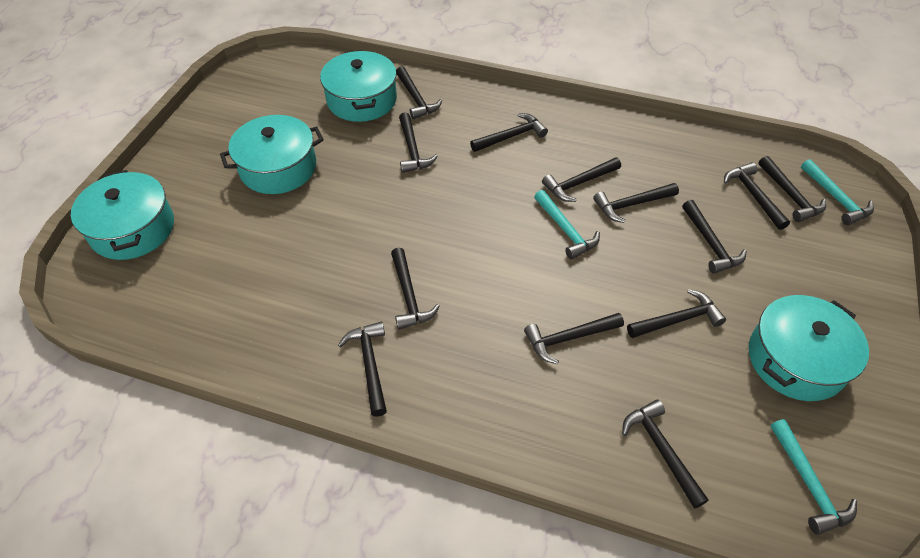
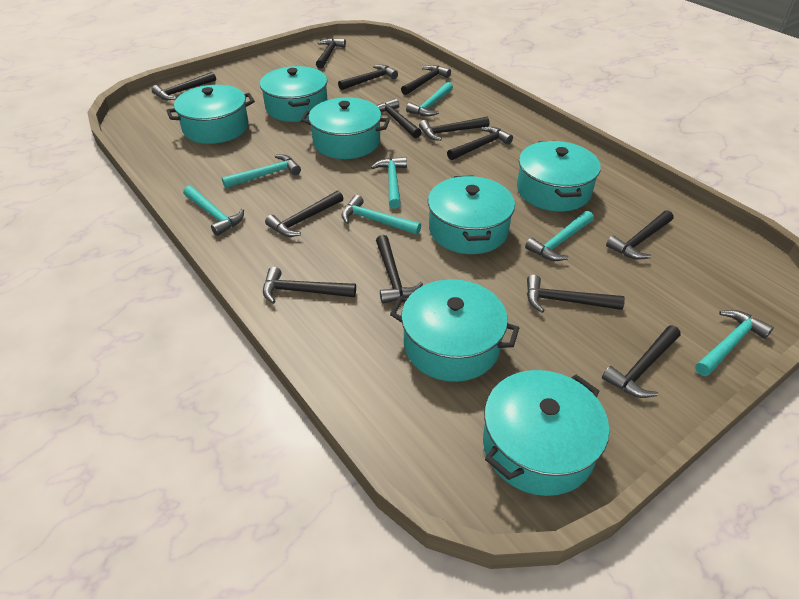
turquoise hammer: 3 -> 7
turquoise pot: 4 -> 7

